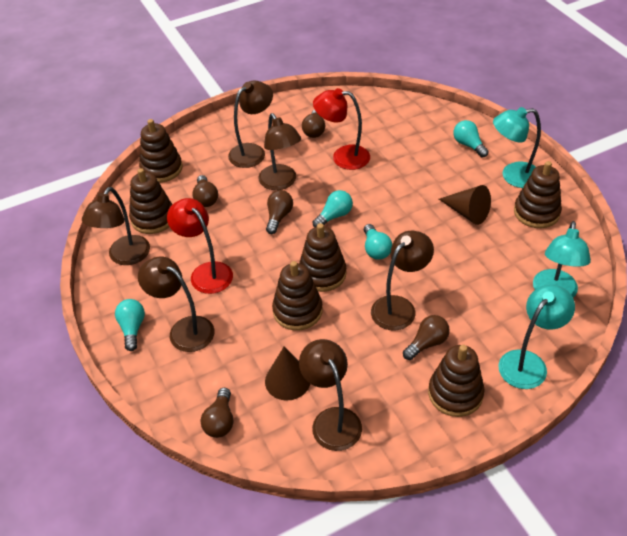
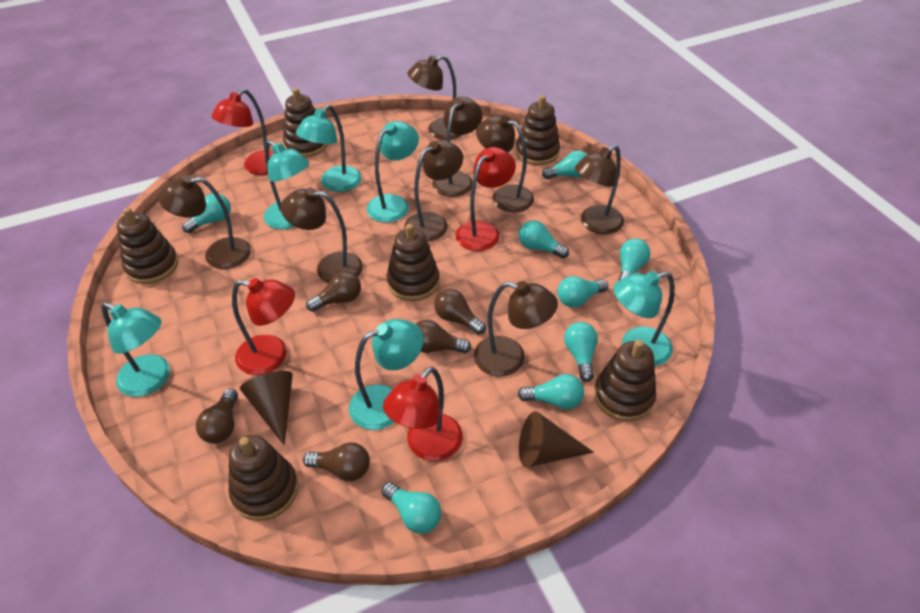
brown lamp: 6 -> 8
red lamp: 2 -> 4
turquoise lamp: 3 -> 6
turquoise light bulb: 4 -> 8

